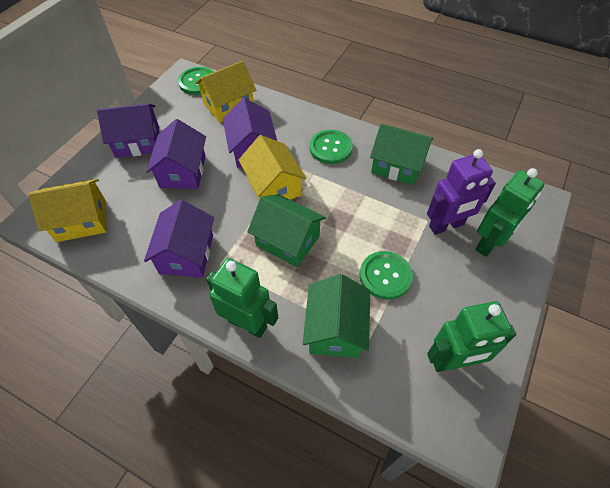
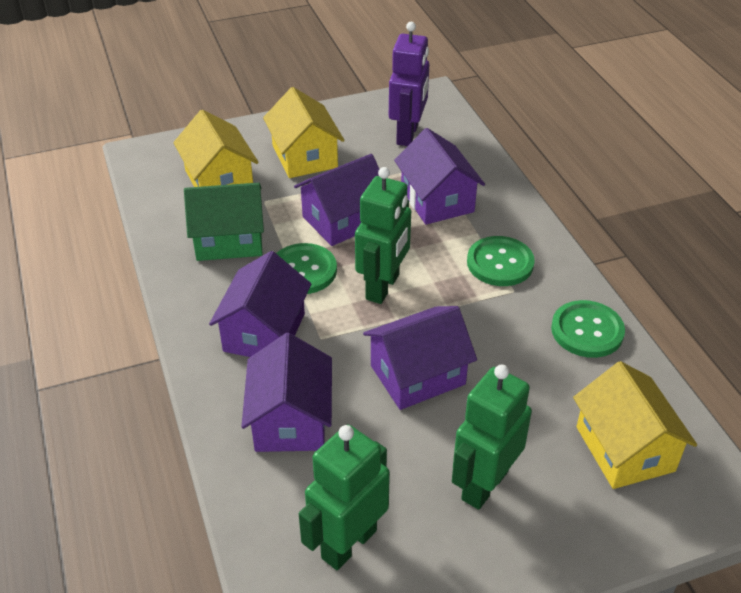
green house: 3 -> 1
purple house: 4 -> 5

